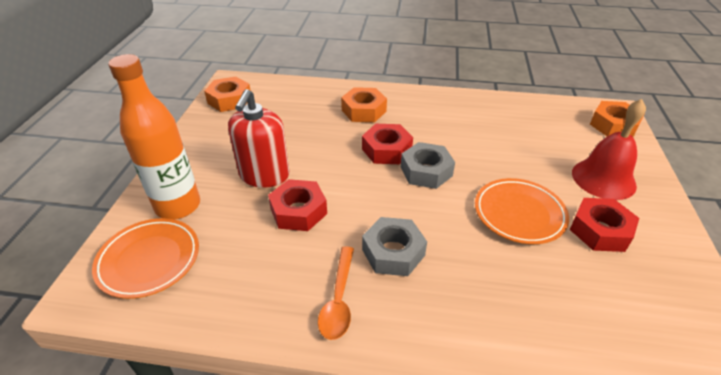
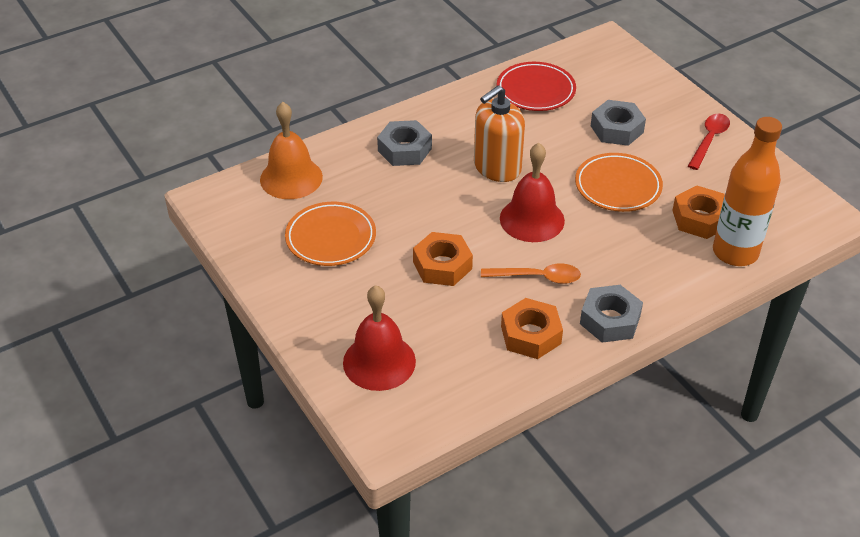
grey nut: 2 -> 3
orange bell: 0 -> 1
orange soap dispenser: 0 -> 1
red bell: 1 -> 2
red nut: 3 -> 0
red plate: 0 -> 1
red soap dispenser: 1 -> 0
red spoon: 0 -> 1

